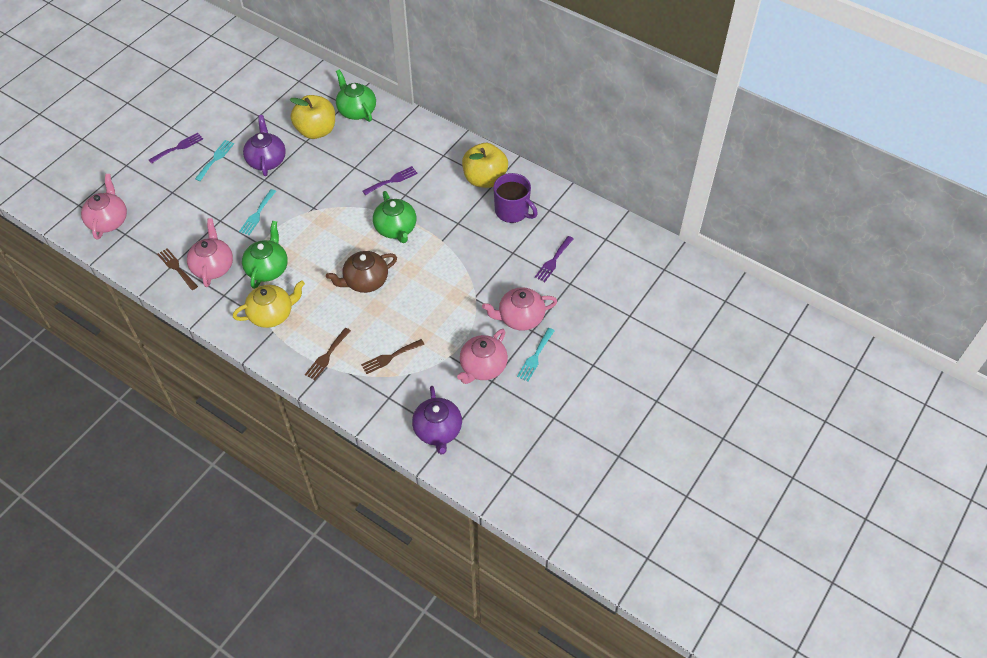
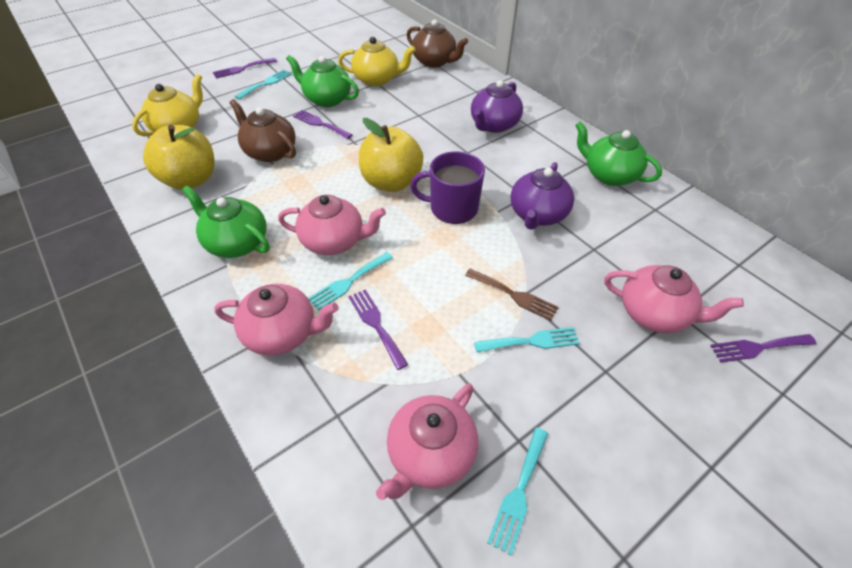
brown fork: 3 -> 1
brown teapot: 1 -> 2
purple fork: 3 -> 4
turquoise fork: 3 -> 4
yellow teapot: 1 -> 2

